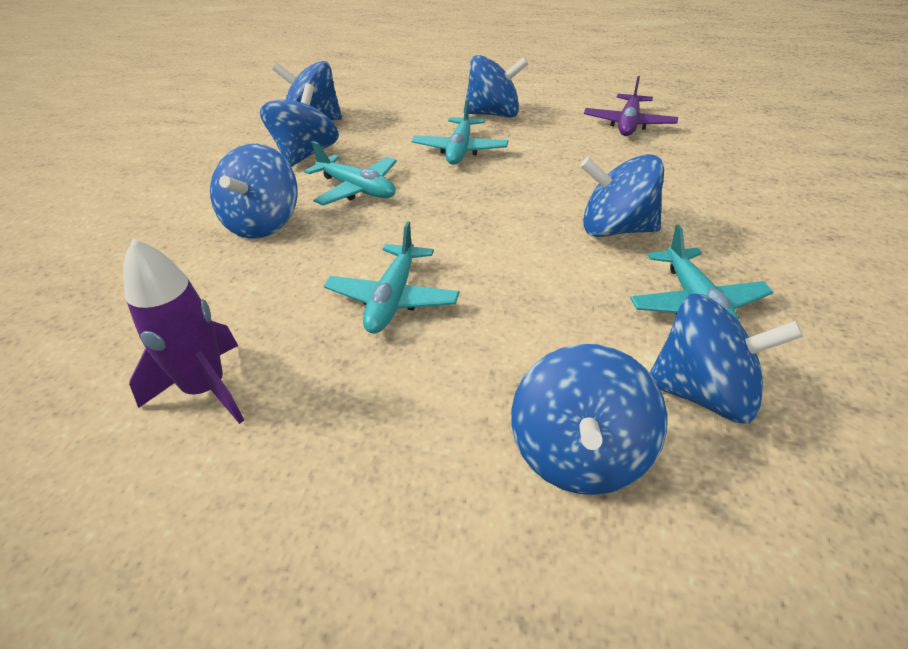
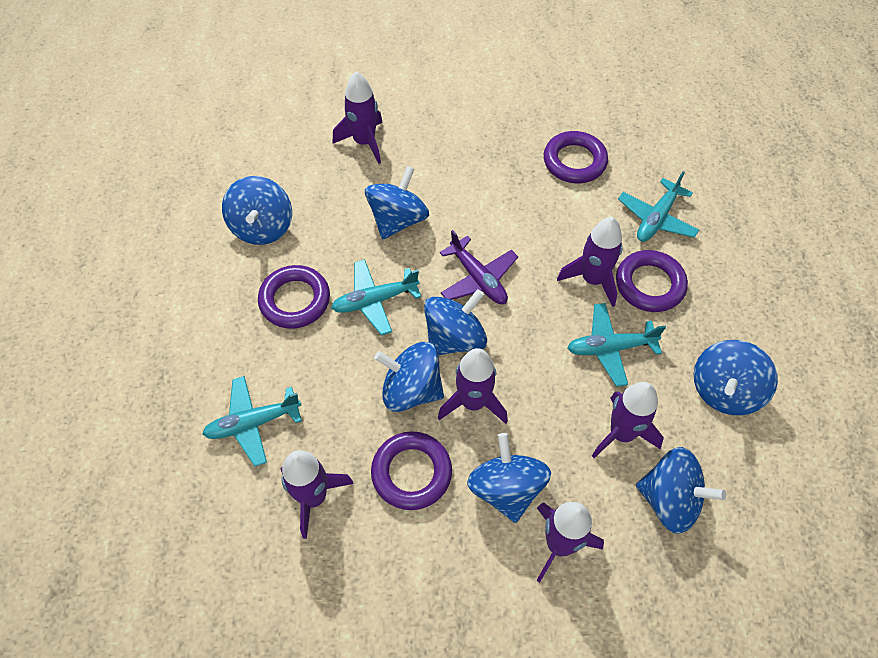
purple ring: 0 -> 4
purple rocket: 1 -> 6

